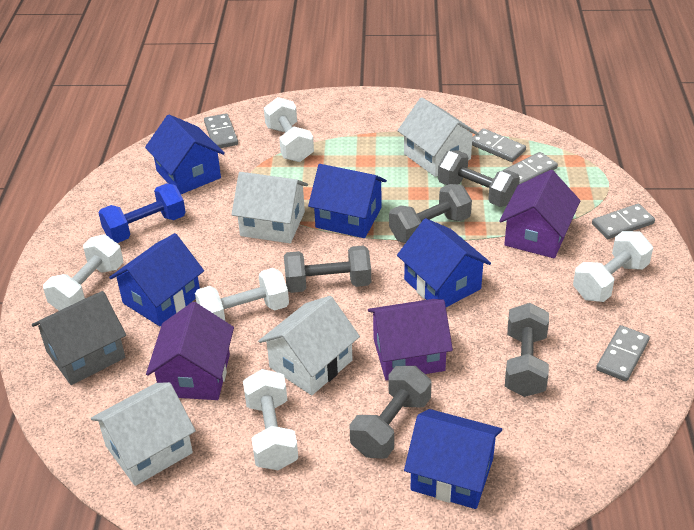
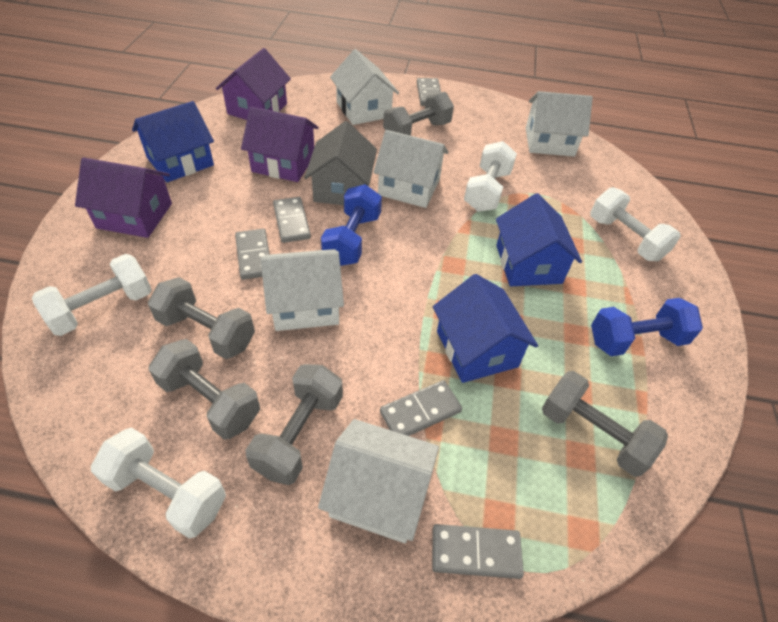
blue dumbbell: 1 -> 2
blue house: 5 -> 3
white dumbbell: 5 -> 4
white house: 4 -> 5

